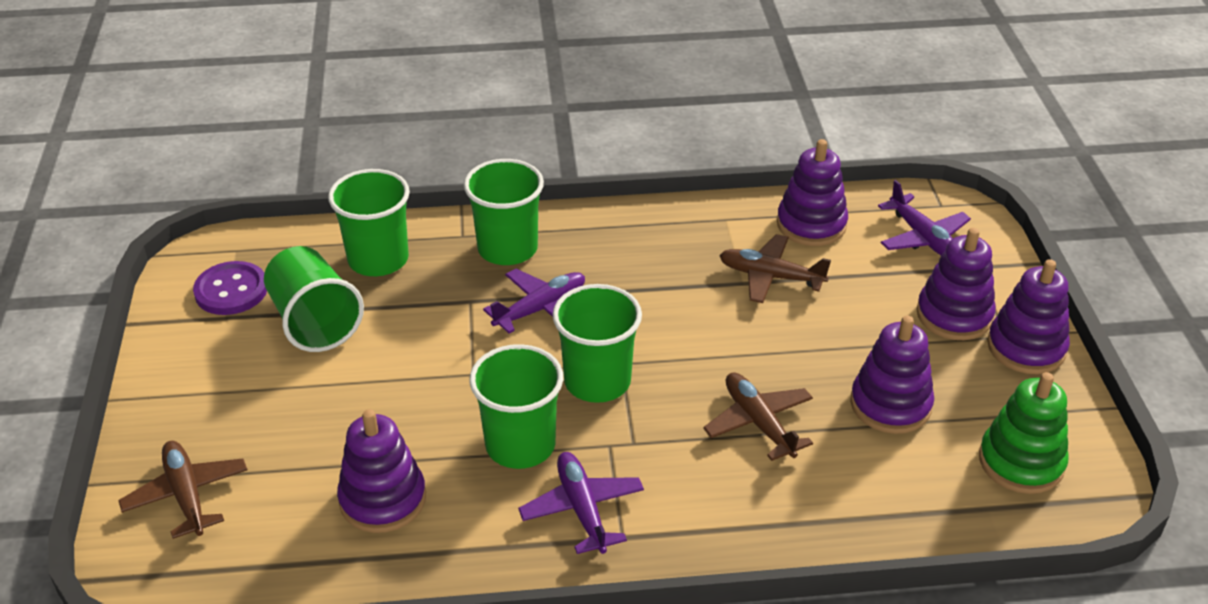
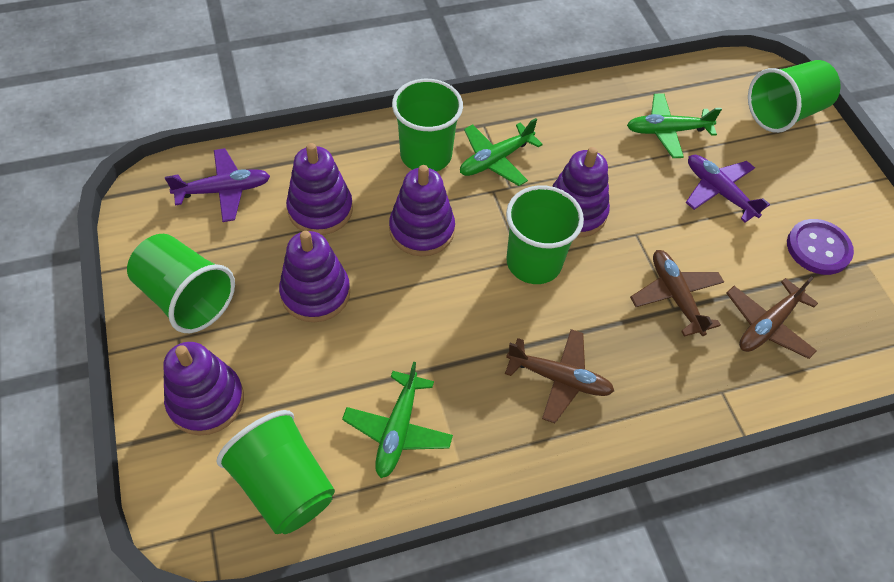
green plane: 0 -> 3
green stacking toy: 1 -> 0
purple plane: 3 -> 2

